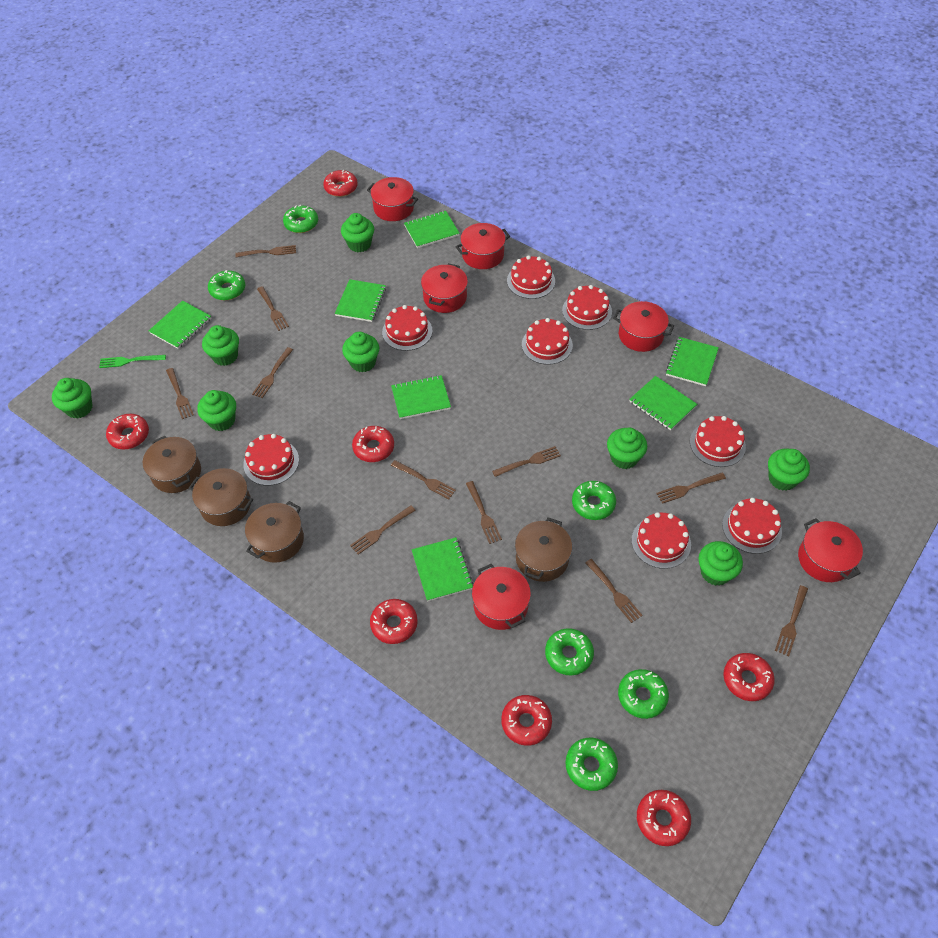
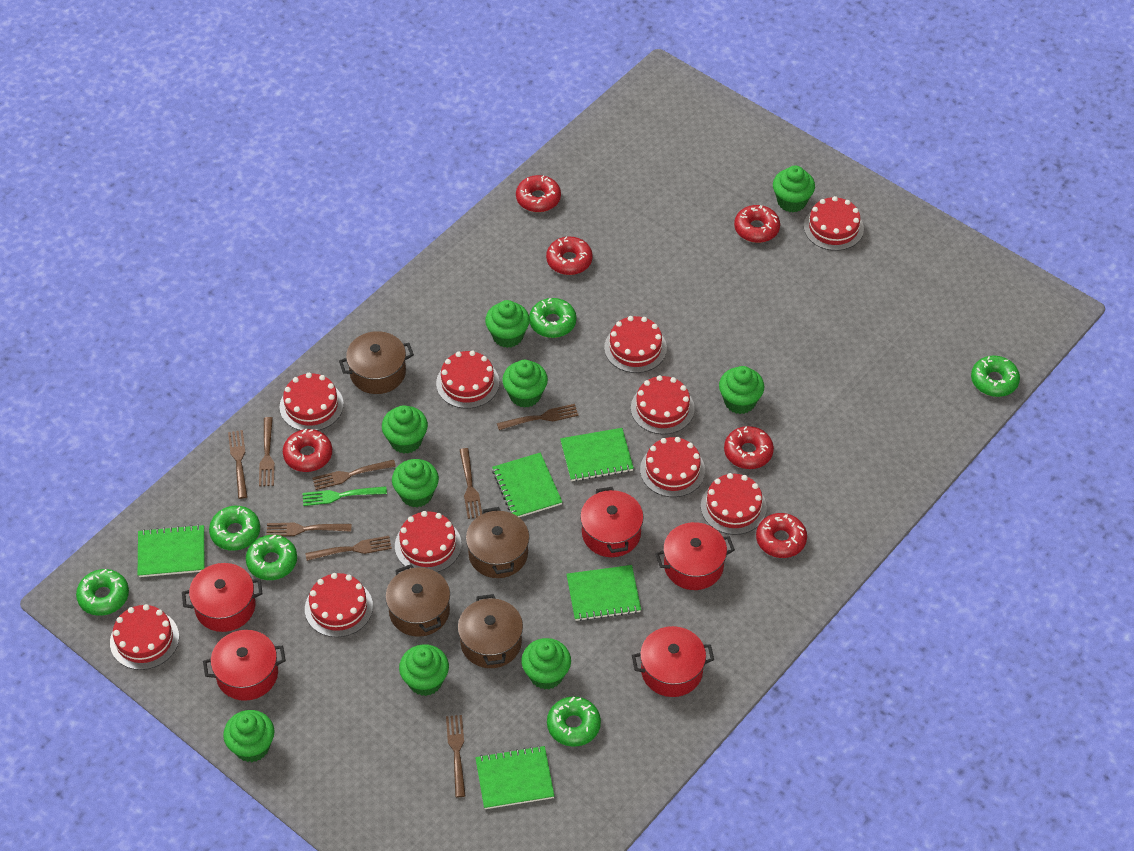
brown fork: 11 -> 8
green cupcake: 8 -> 9
green notebook: 7 -> 5
red cake: 8 -> 10
red donut: 7 -> 6
red pot: 6 -> 5

